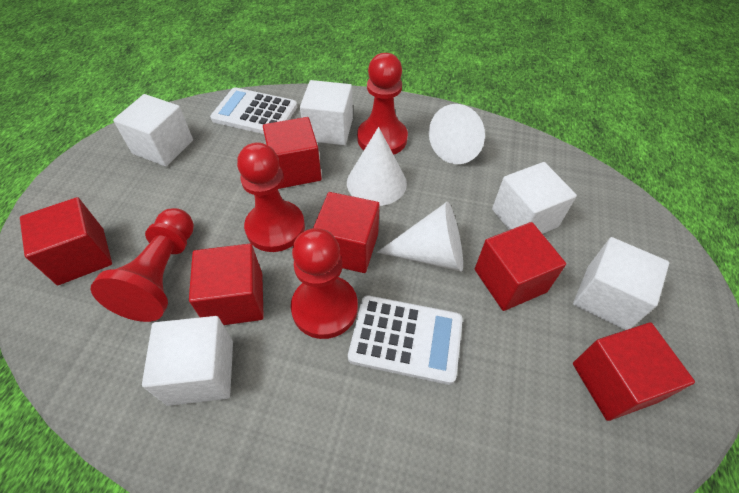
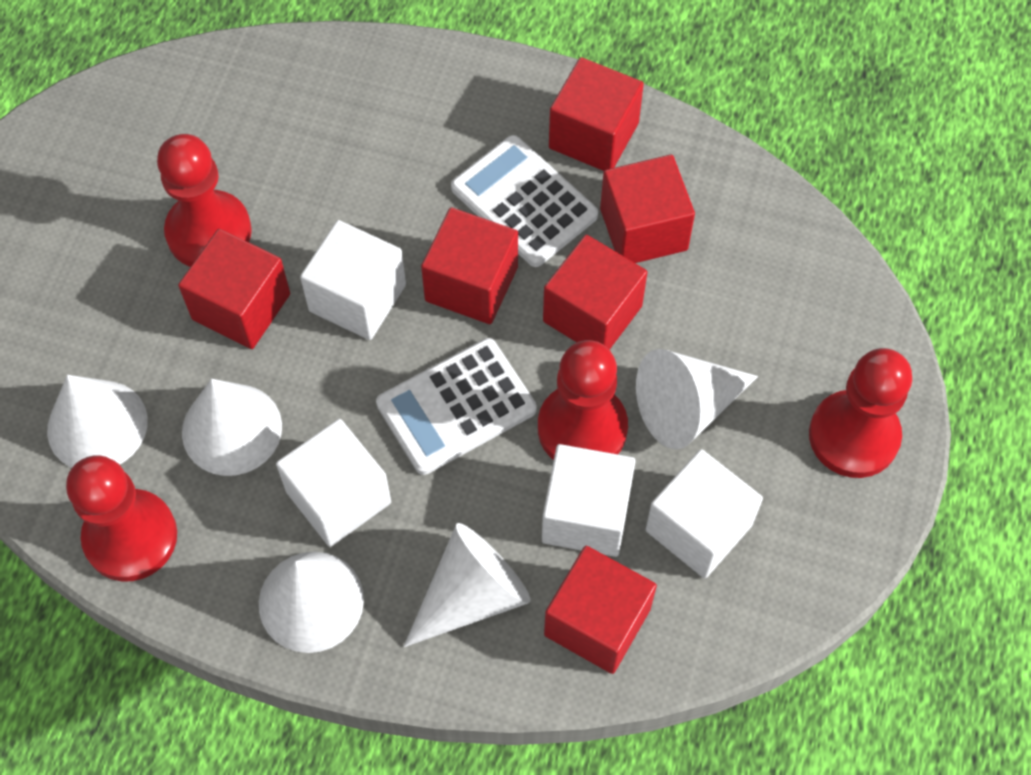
white cone: 3 -> 5
white cube: 5 -> 4

